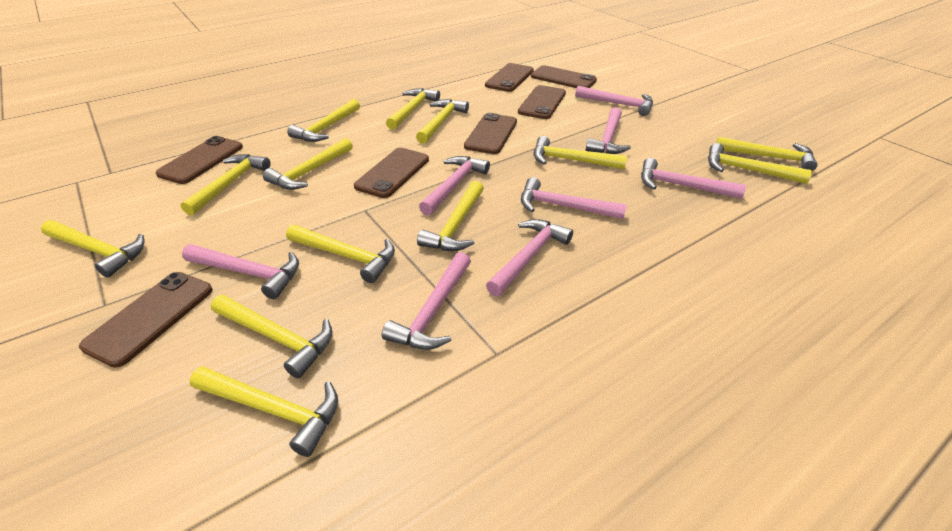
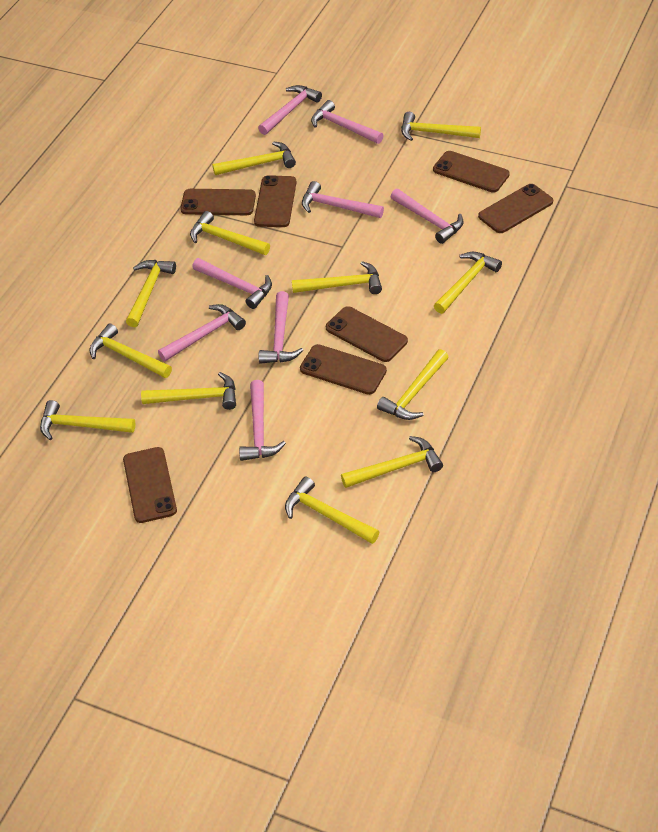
yellow hammer: 13 -> 12

